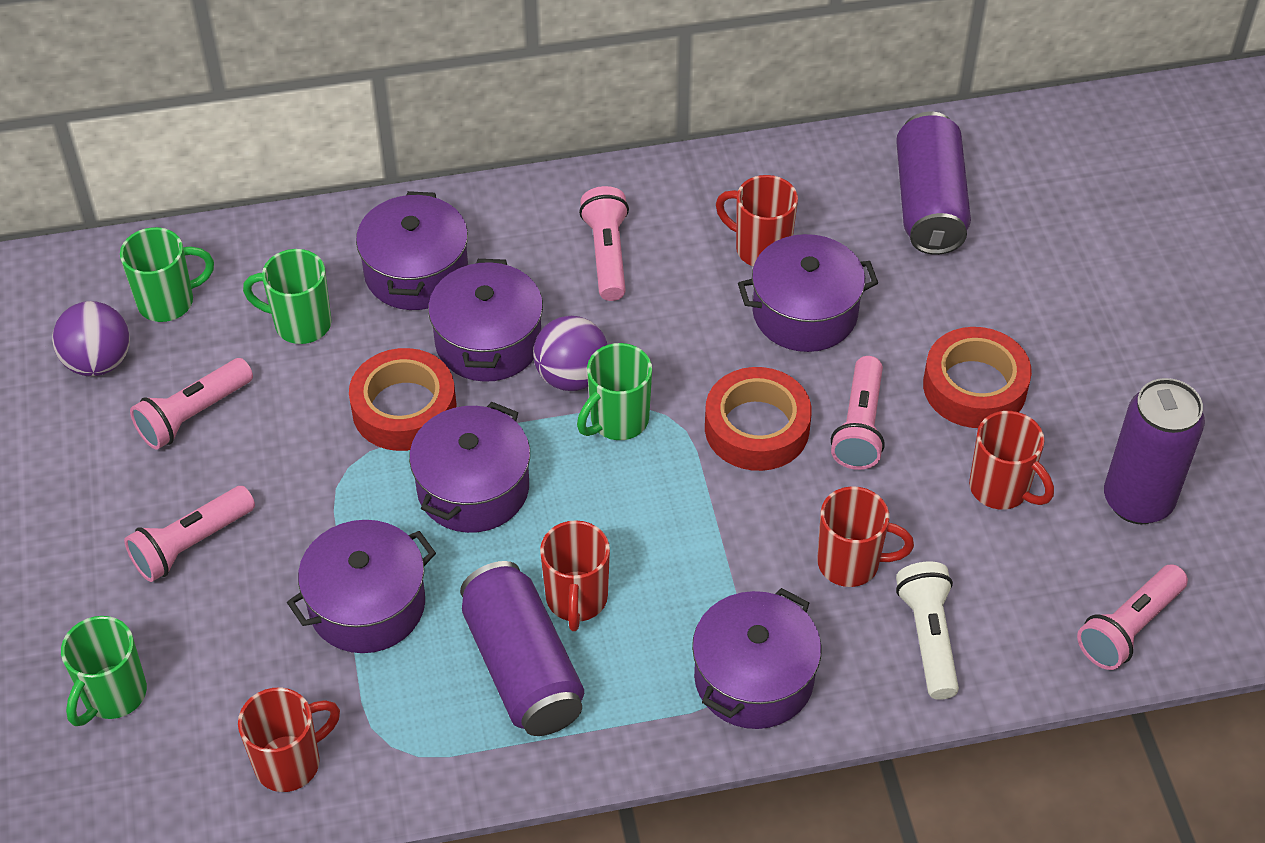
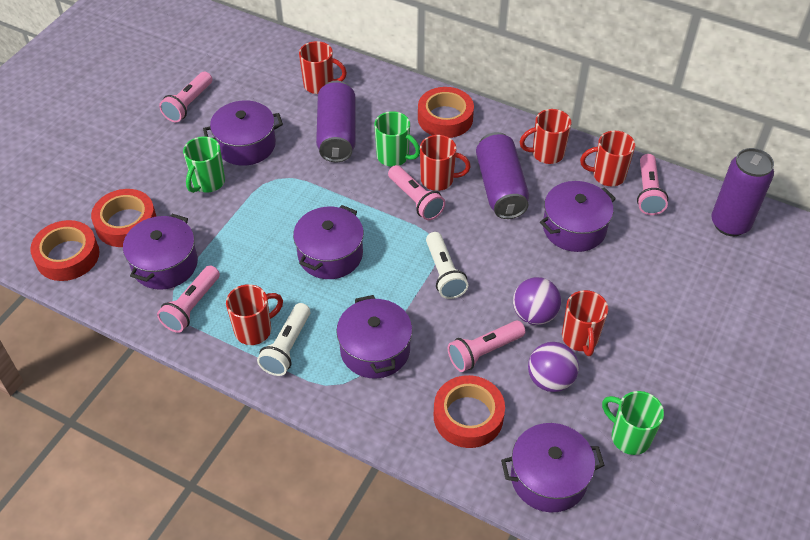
green mug: 4 -> 3
red mug: 5 -> 6
red tape: 3 -> 4
white flashlight: 1 -> 2

